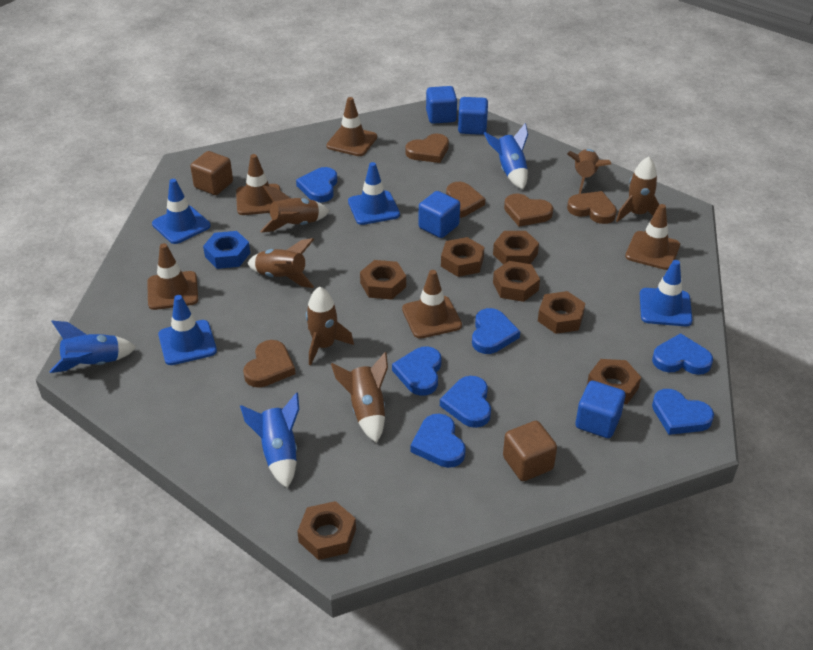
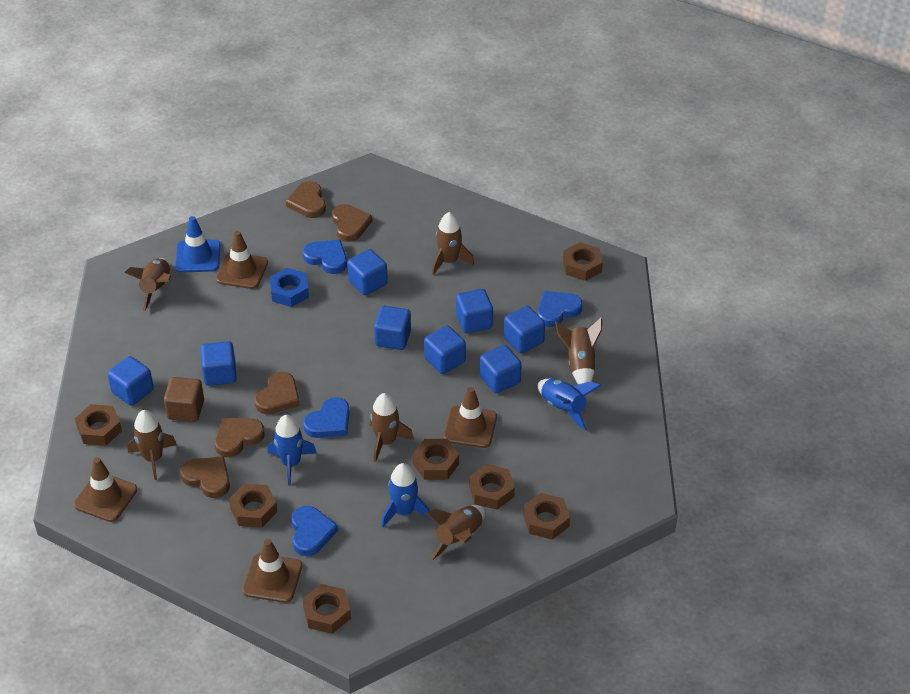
blue cube: 4 -> 8
blue heart: 7 -> 4
blue traffic cone: 4 -> 1
brown cube: 2 -> 1
brown traffic cone: 5 -> 4

